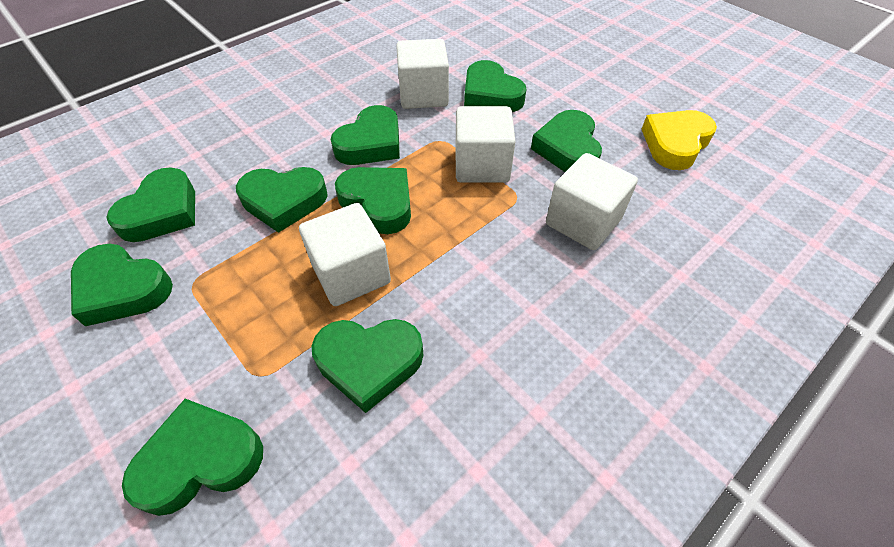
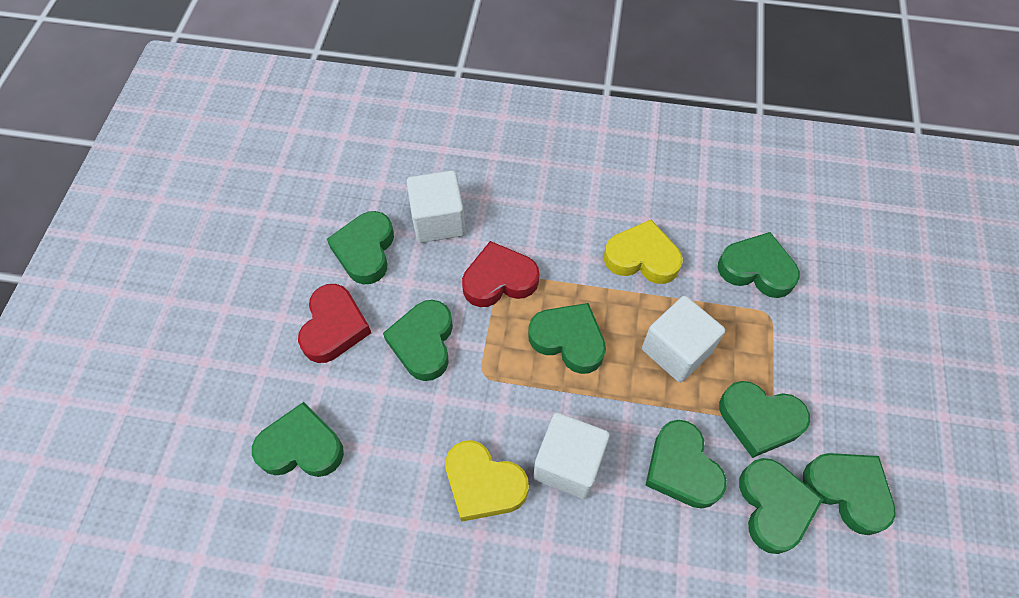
red heart: 0 -> 2
white cube: 4 -> 3
yellow heart: 1 -> 2

